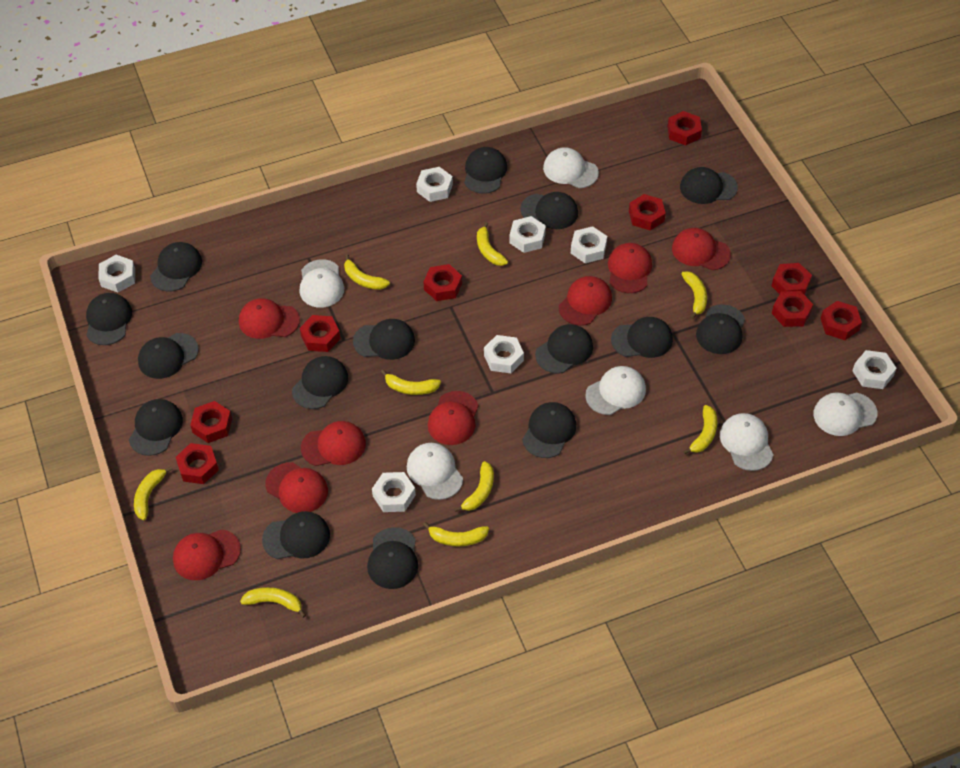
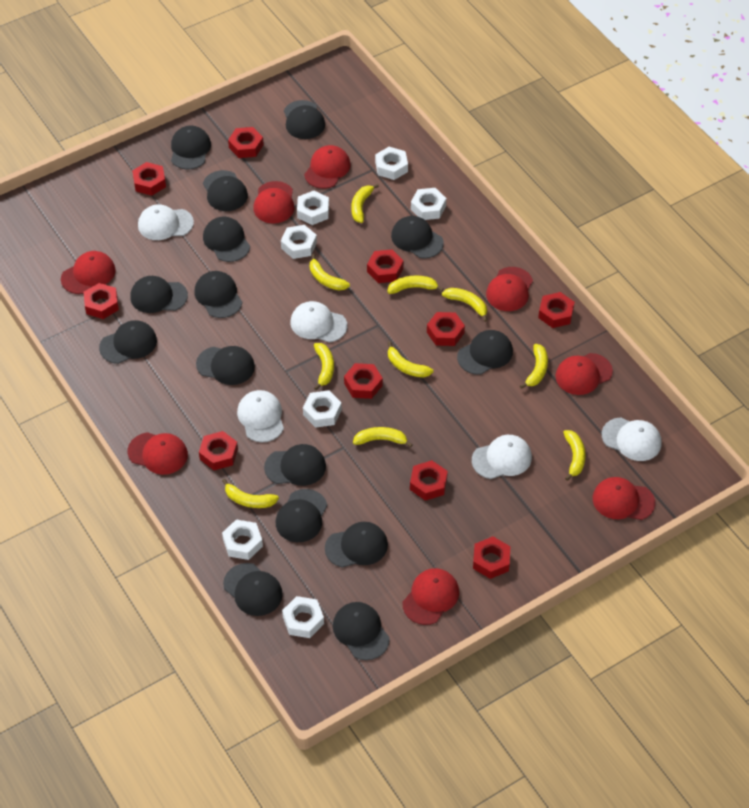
red nut: 9 -> 10
white cap: 6 -> 5
yellow banana: 9 -> 10

